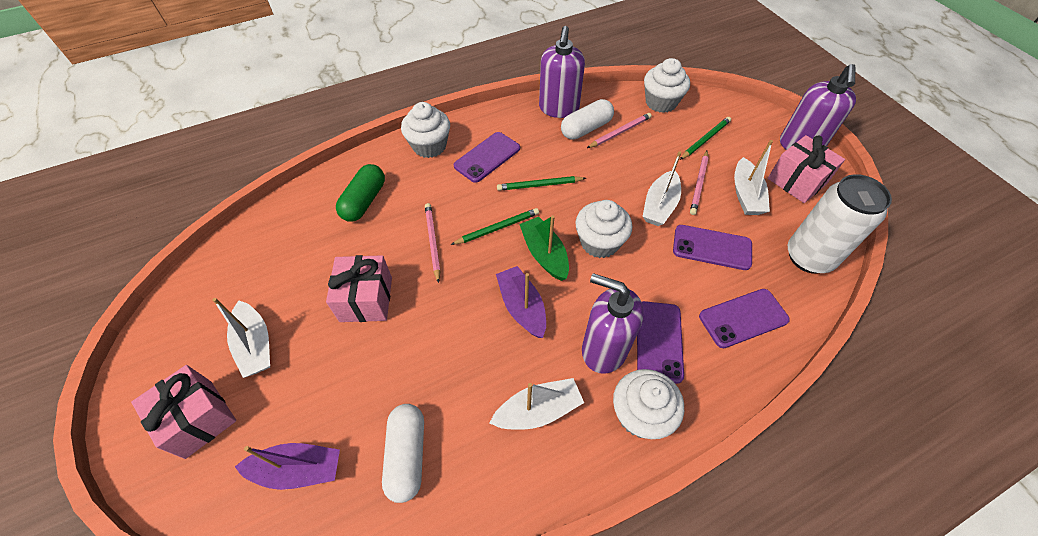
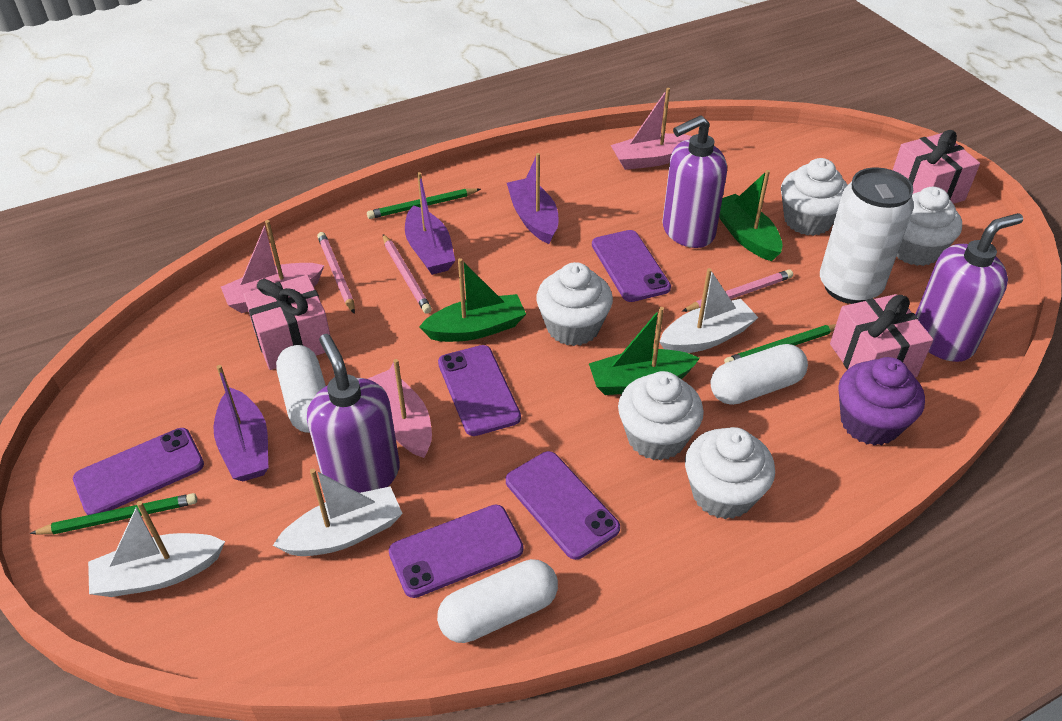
green boat: 1 -> 3
green capsule: 1 -> 0
pink boat: 0 -> 3
purple boat: 2 -> 3
purple cupcake: 0 -> 1
purple phone: 4 -> 5
white boat: 4 -> 3
white capsule: 2 -> 3
white cupcake: 4 -> 5

